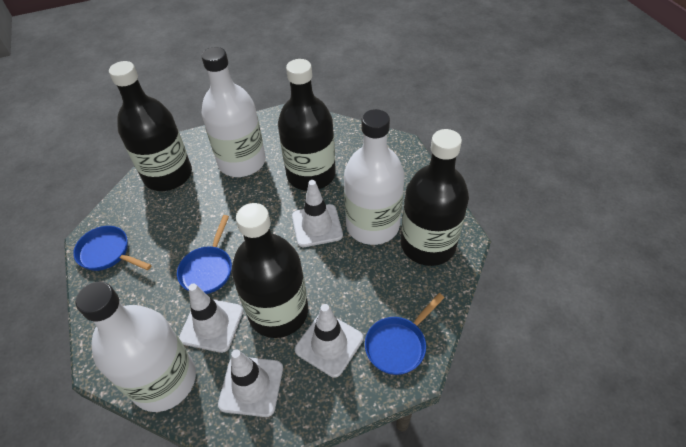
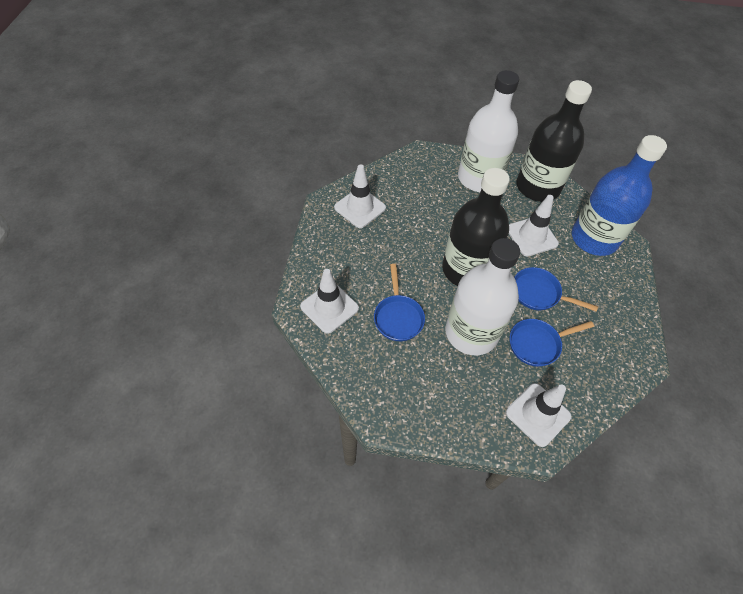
black bottle: 4 -> 2
blue bottle: 0 -> 1
white bottle: 3 -> 2

